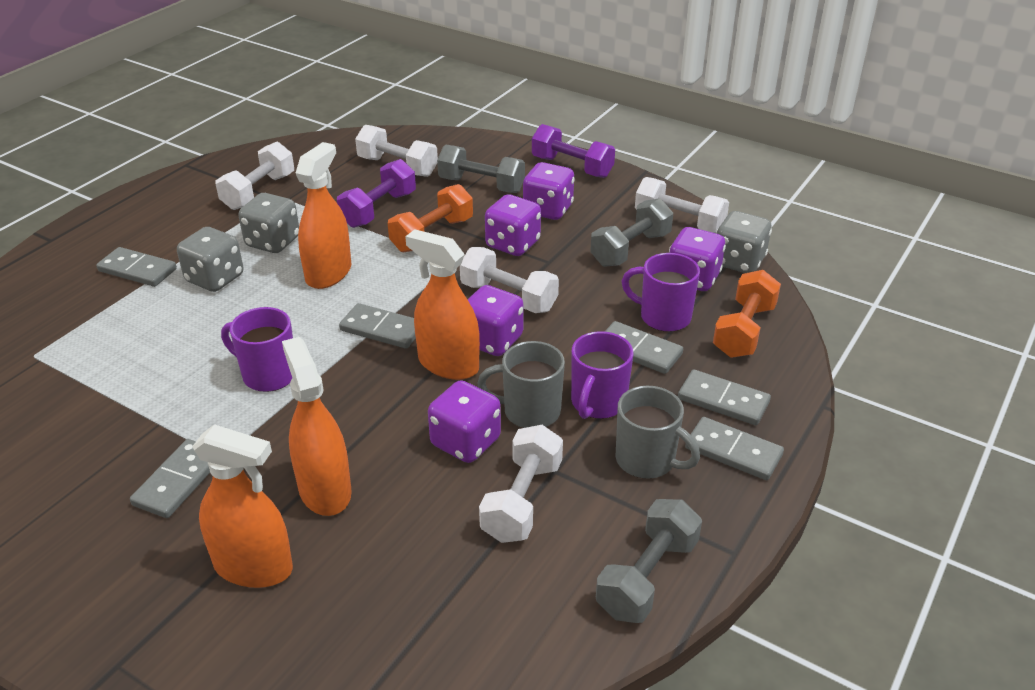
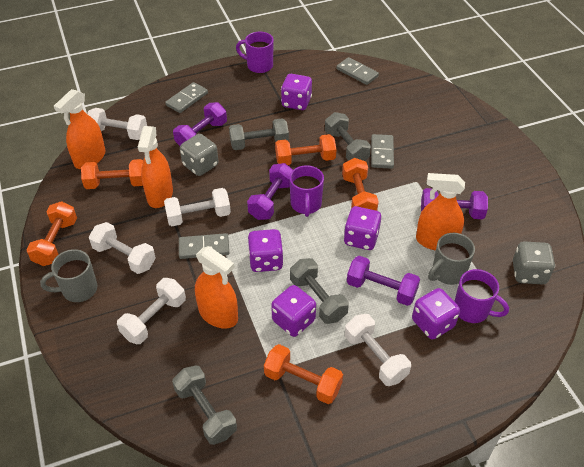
grey dice: 3 -> 2
grey domino: 6 -> 4
grey dumbbell: 3 -> 4
orange dumbbell: 2 -> 5
purple dumbbell: 2 -> 4

